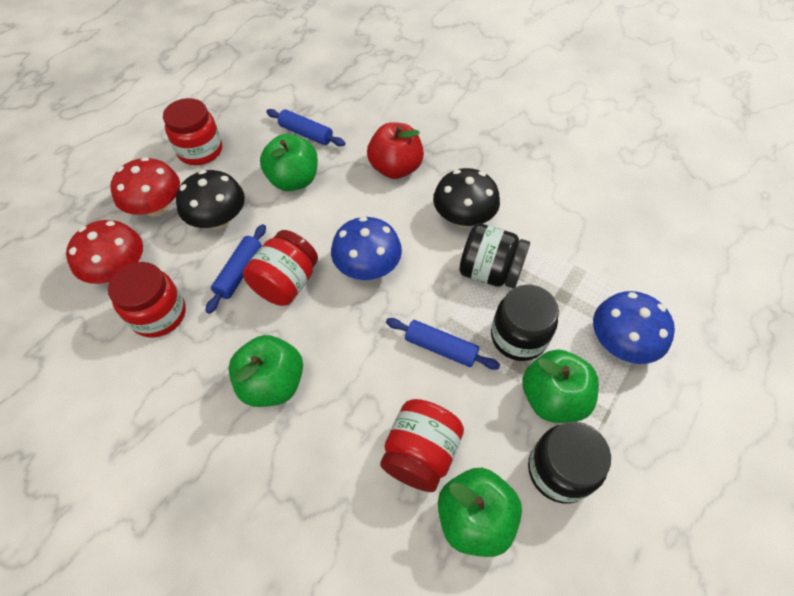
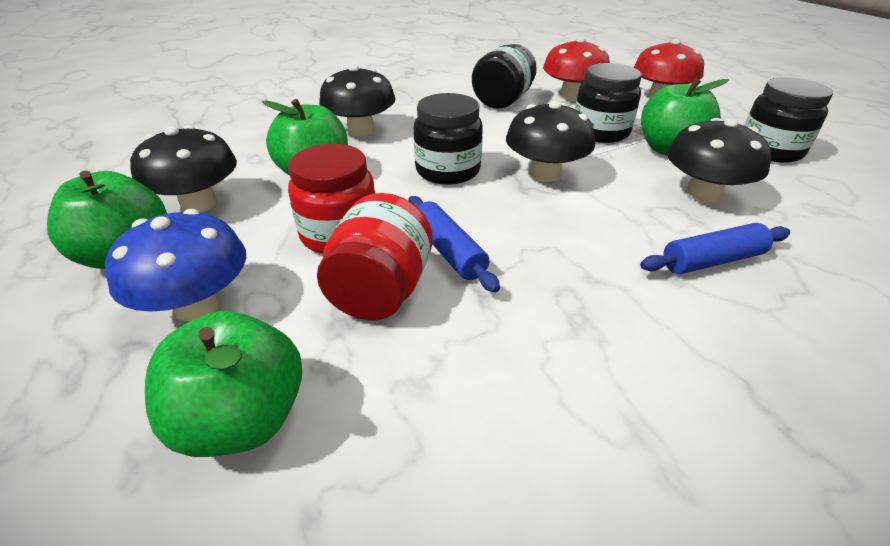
black jar: 3 -> 4
black mushroom: 2 -> 4
blue mushroom: 2 -> 1
blue rolling pin: 3 -> 2
red apple: 1 -> 0
red jar: 4 -> 2

